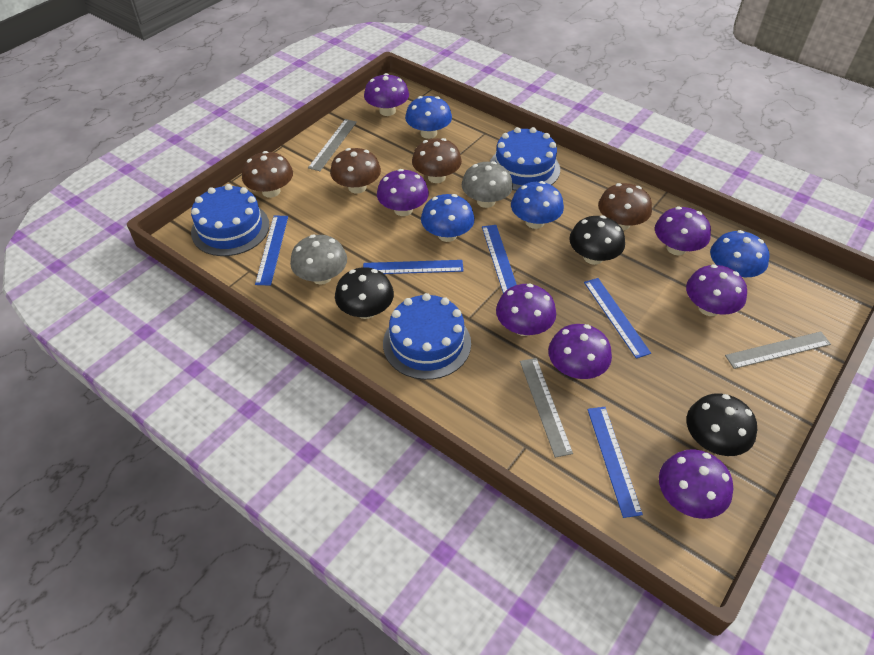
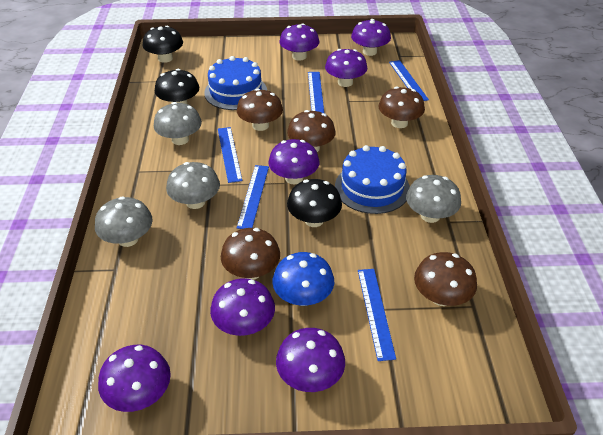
blue cake: 3 -> 2
blue mushroom: 4 -> 1
brown mushroom: 4 -> 5
grey mushroom: 2 -> 4
grey ruler: 3 -> 0

